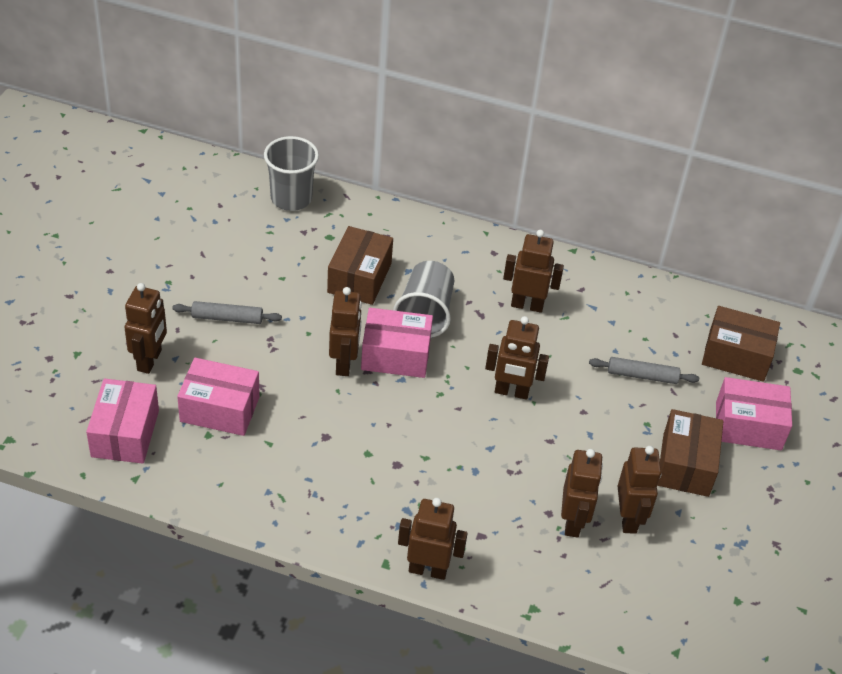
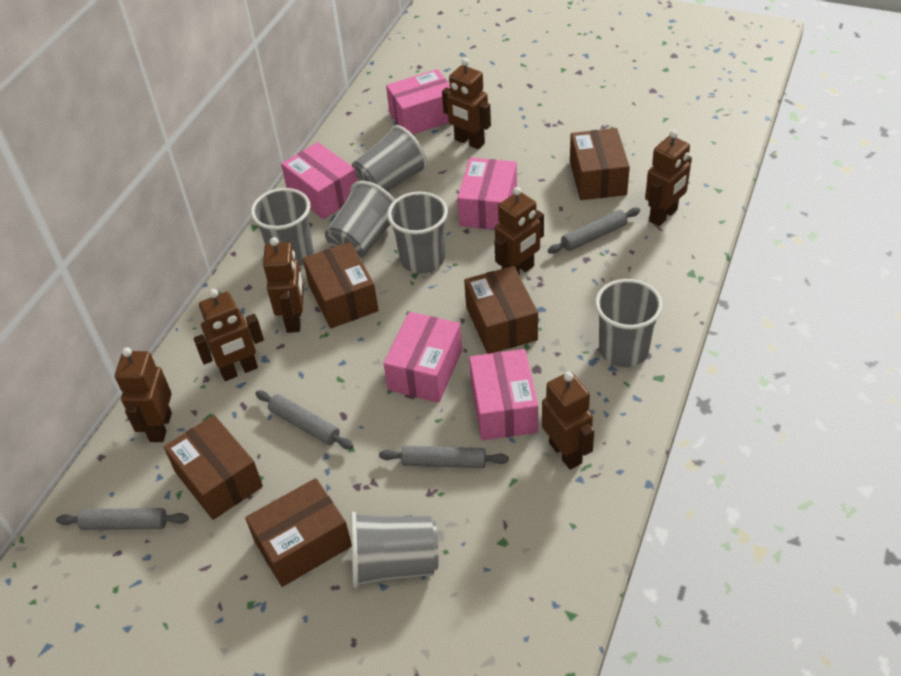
brown box: 3 -> 5
grey cup: 2 -> 6
grey rolling pin: 2 -> 4
pink box: 4 -> 5

